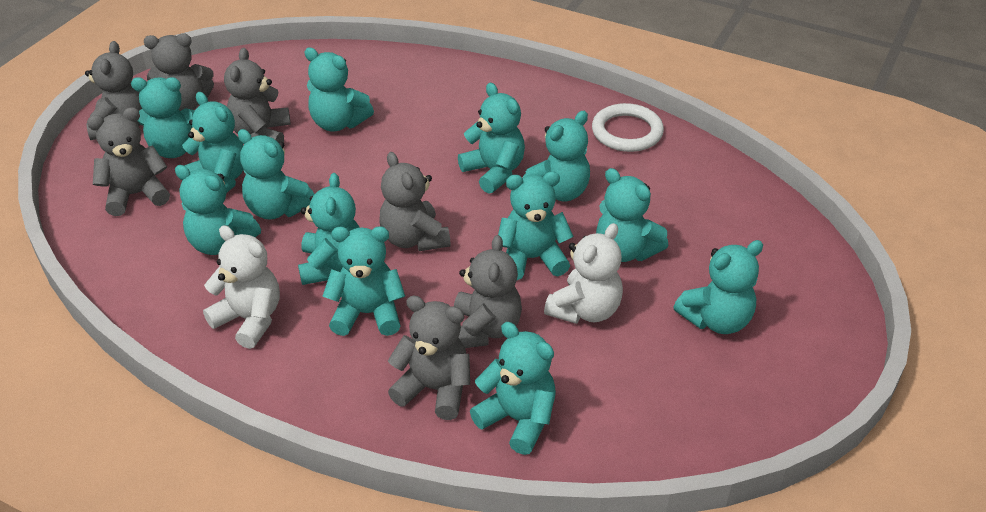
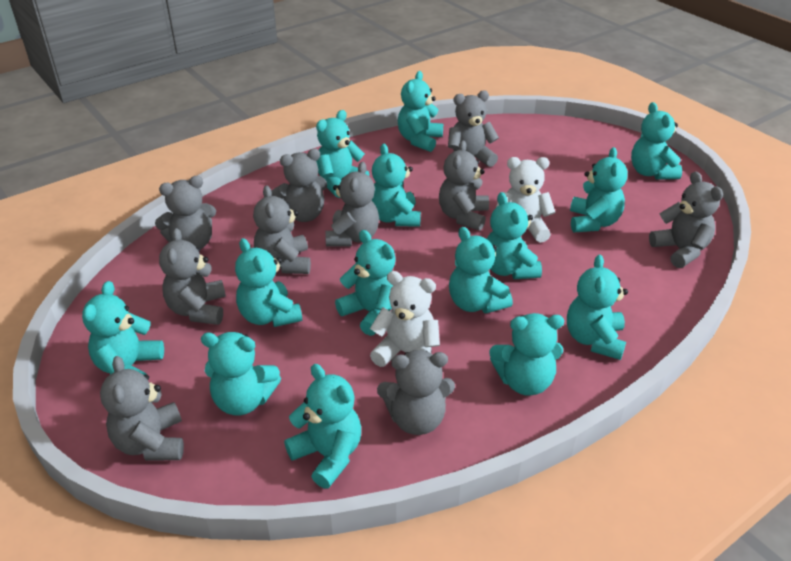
grey teddy bear: 7 -> 10
turquoise teddy bear: 13 -> 14
white ring: 1 -> 0

